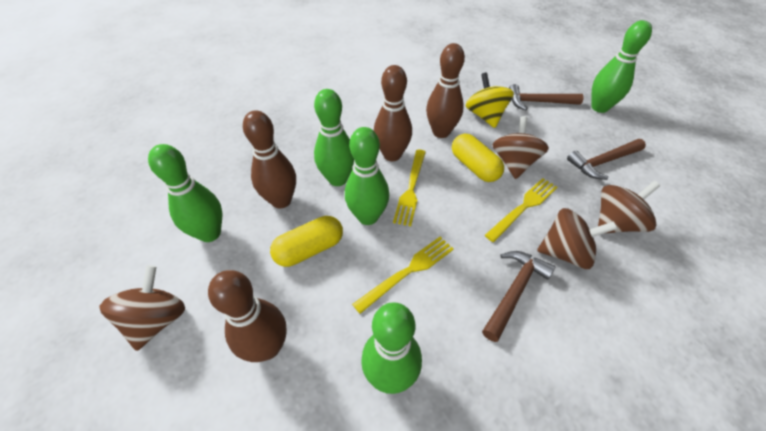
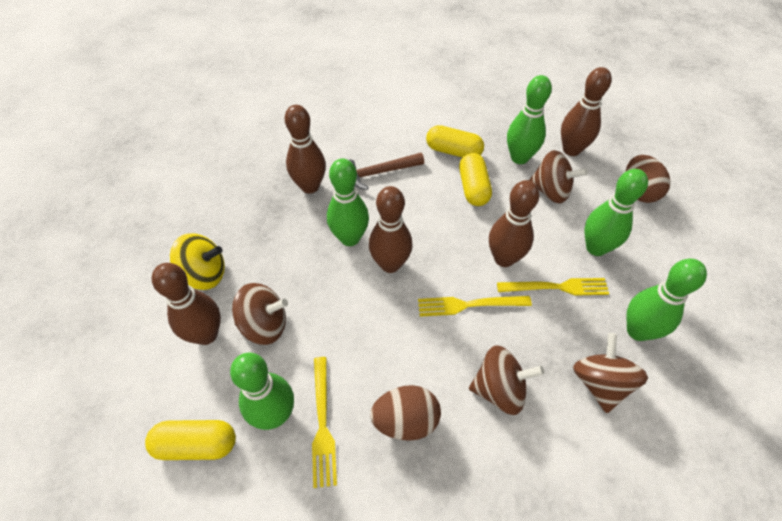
brown bowling pin: 4 -> 5
brown egg: 0 -> 2
brown hammer: 3 -> 1
yellow capsule: 2 -> 3

